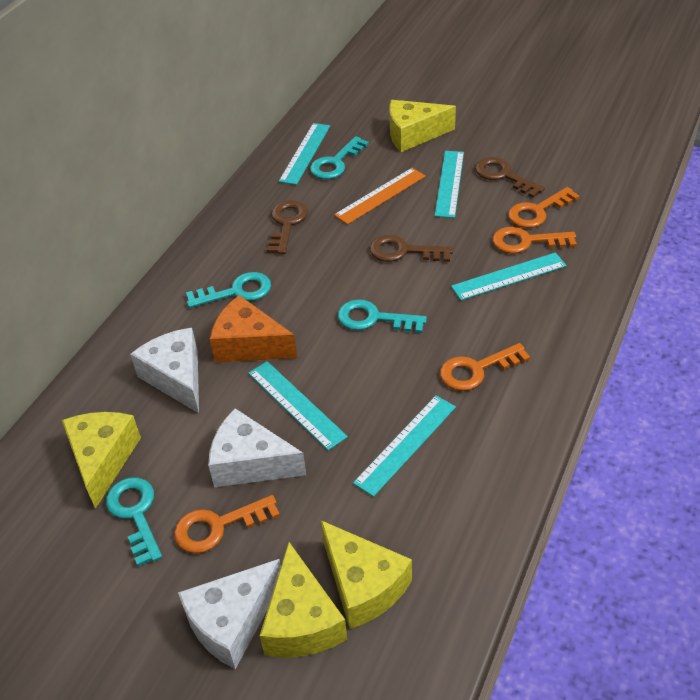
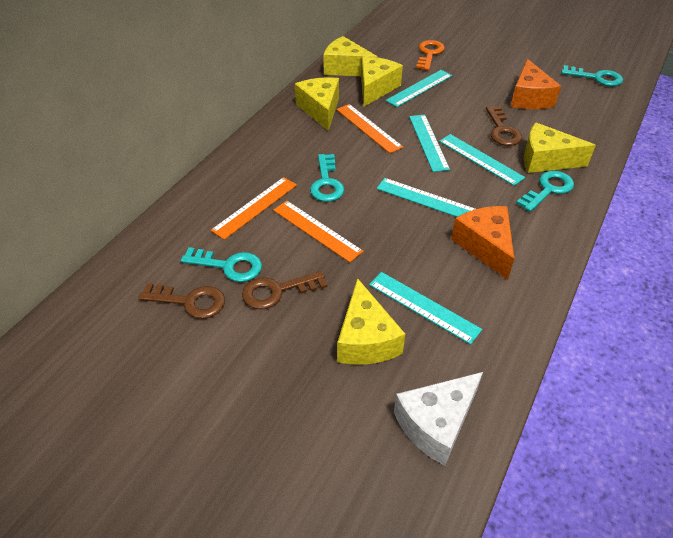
orange cheese: 1 -> 2
orange key: 4 -> 1
orange ruler: 1 -> 3
white cheese: 3 -> 1
yellow cheese: 4 -> 5

